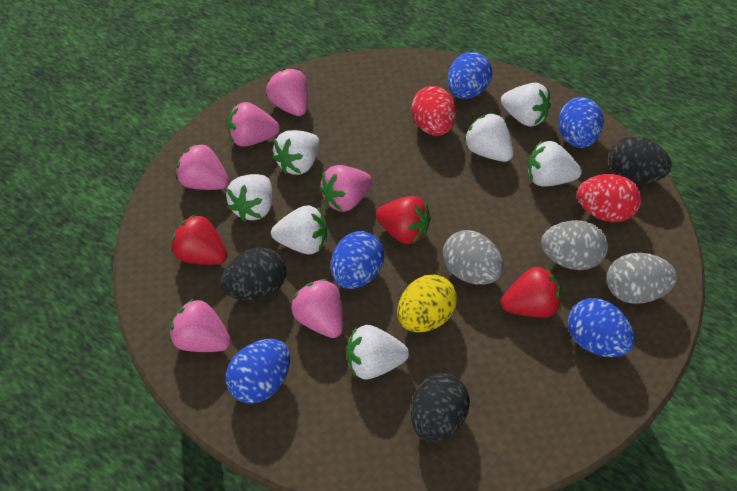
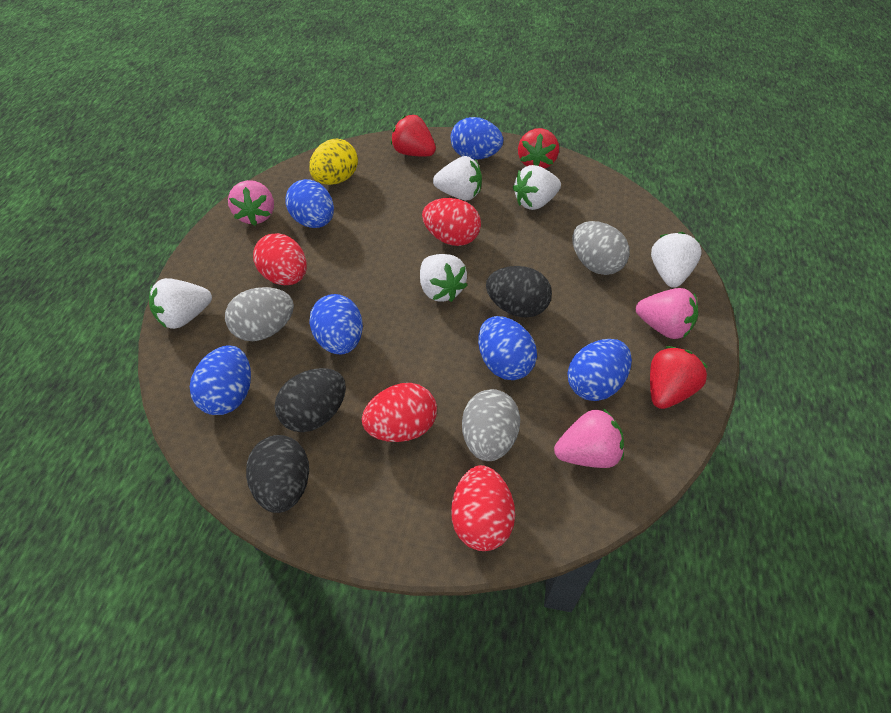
blue egg: 5 -> 6
pink strawberry: 6 -> 3
red egg: 2 -> 4
white strawberry: 7 -> 5

